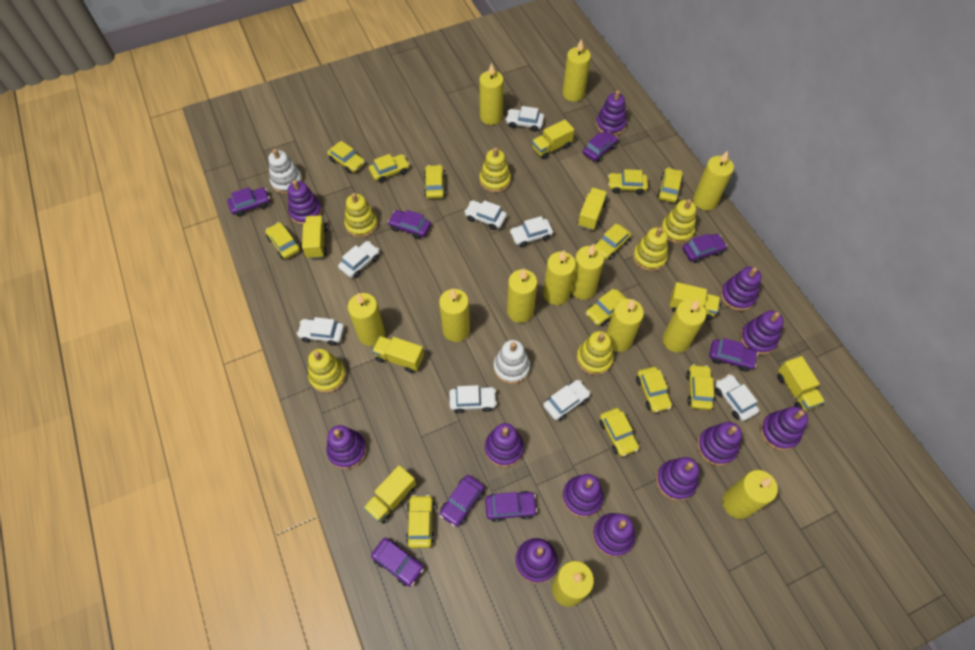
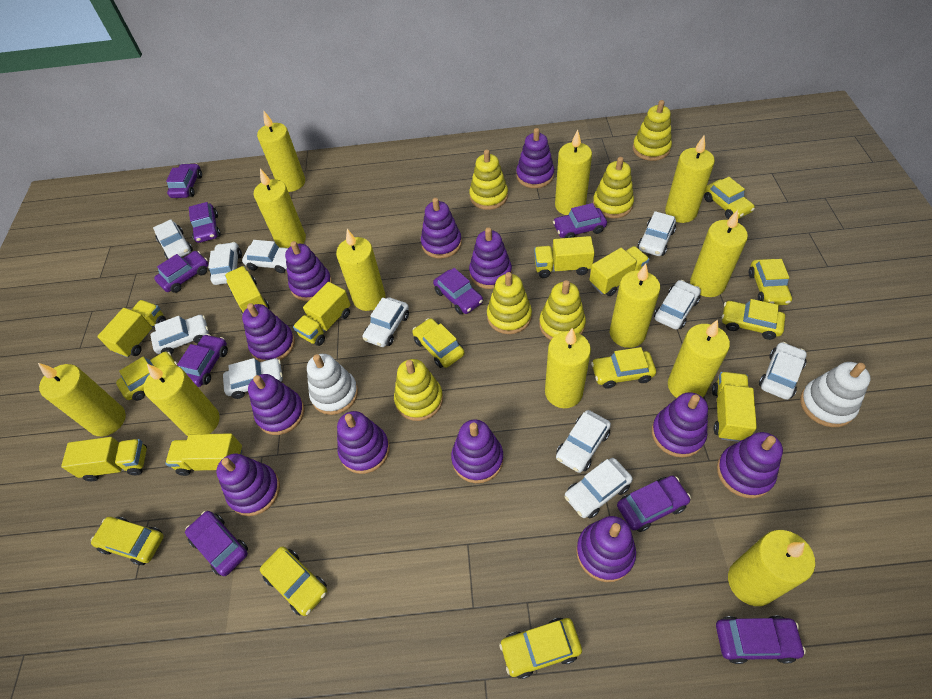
purple car: 8 -> 9
white car: 8 -> 11
yellow car: 12 -> 9
yellow truck: 7 -> 8

